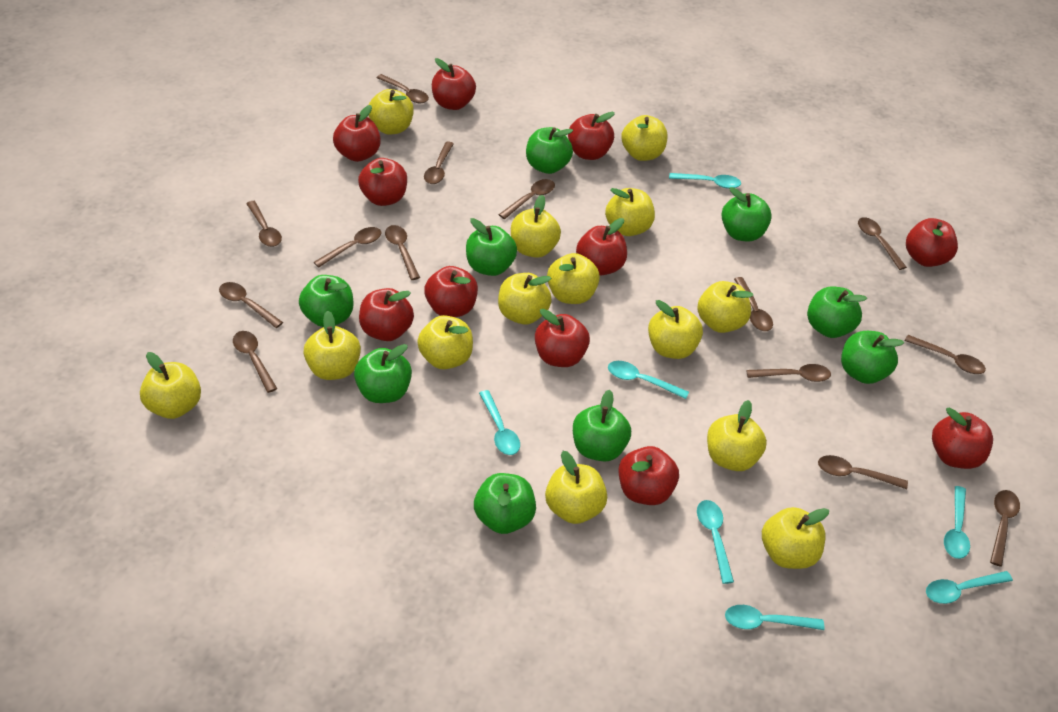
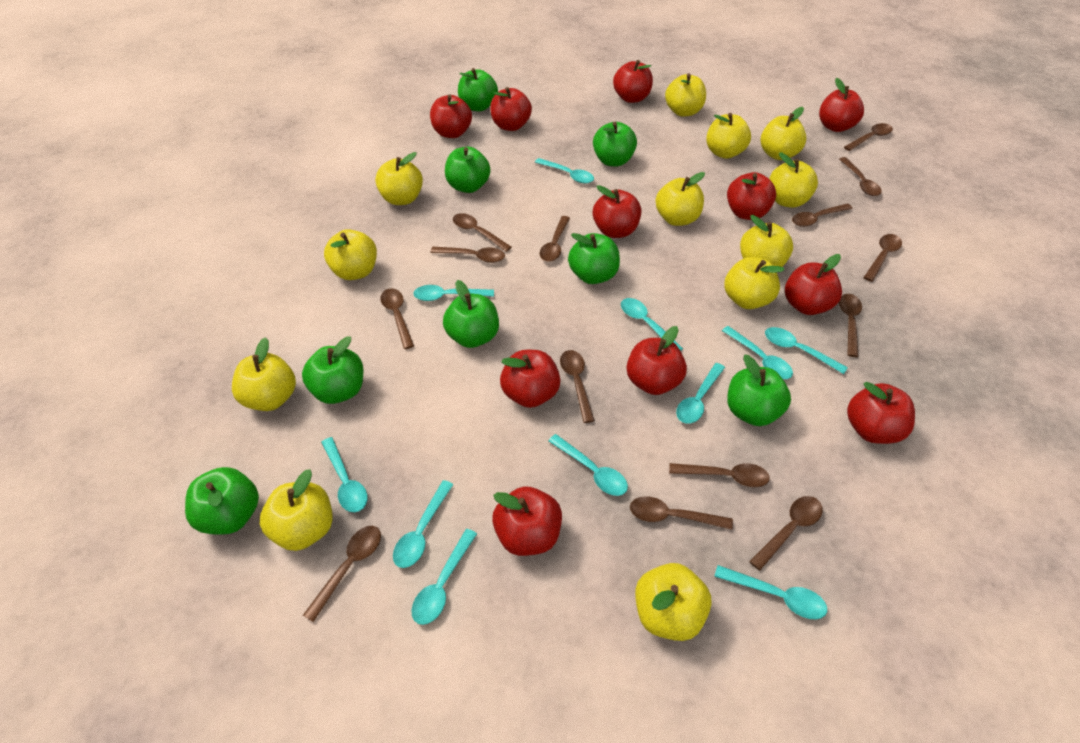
green apple: 9 -> 8
turquoise spoon: 7 -> 11
yellow apple: 14 -> 12

